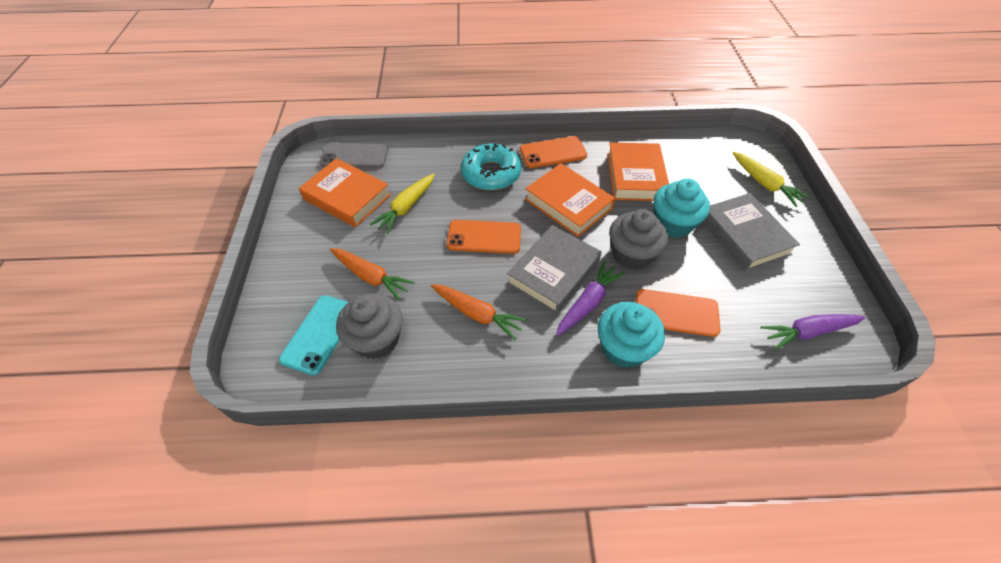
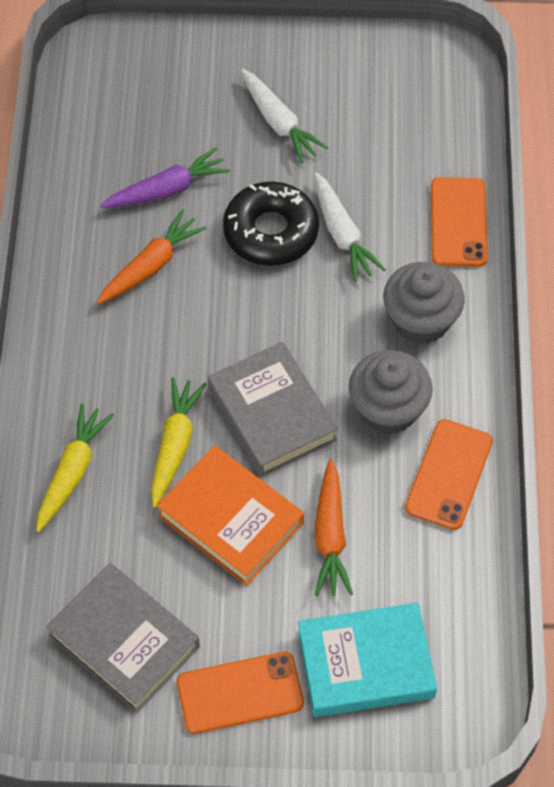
black donut: 0 -> 1
grey phone: 1 -> 0
orange book: 3 -> 1
purple carrot: 2 -> 1
turquoise book: 0 -> 1
turquoise cupcake: 2 -> 0
turquoise donut: 1 -> 0
turquoise phone: 1 -> 0
white carrot: 0 -> 2

